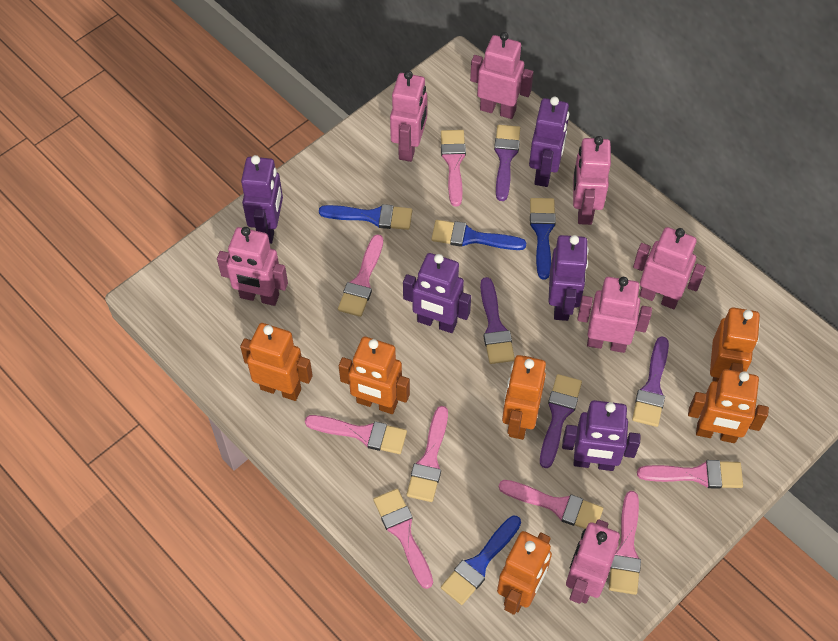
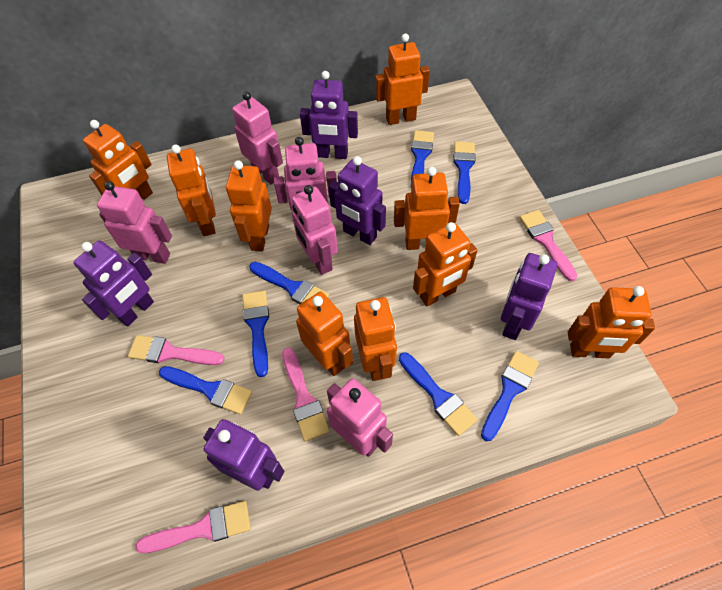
blue brush: 4 -> 7
orange robot: 6 -> 9
pink brush: 8 -> 4
pink robot: 7 -> 5
purple brush: 4 -> 0

